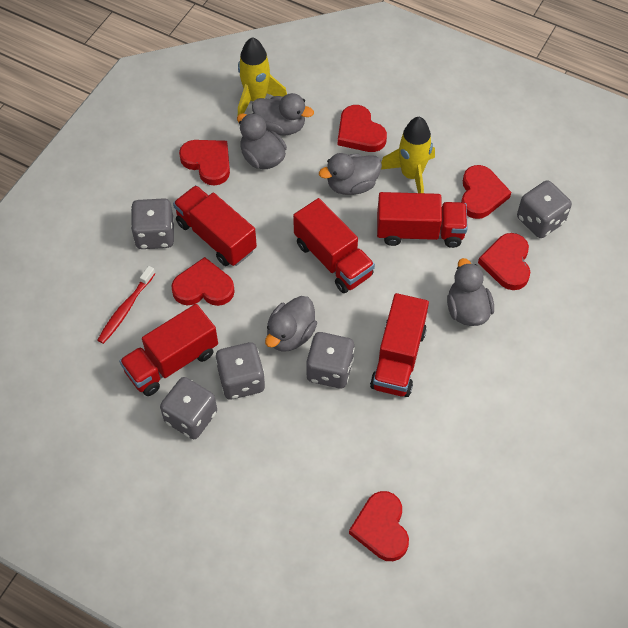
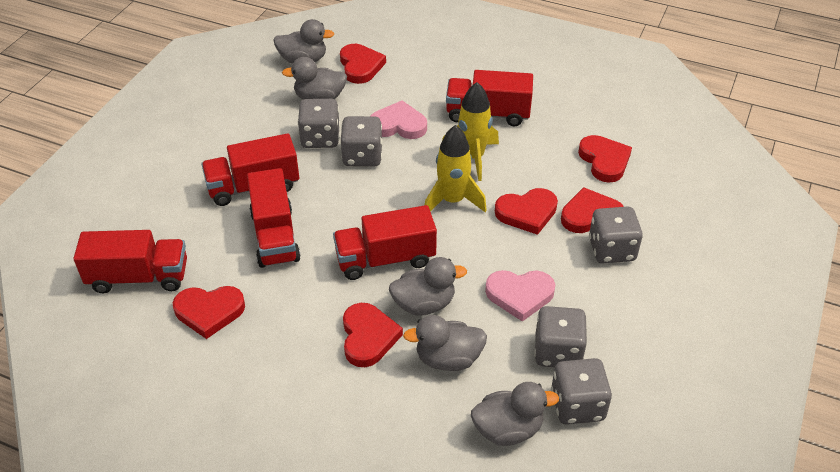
pink heart: 0 -> 2
red toothbrush: 1 -> 0

